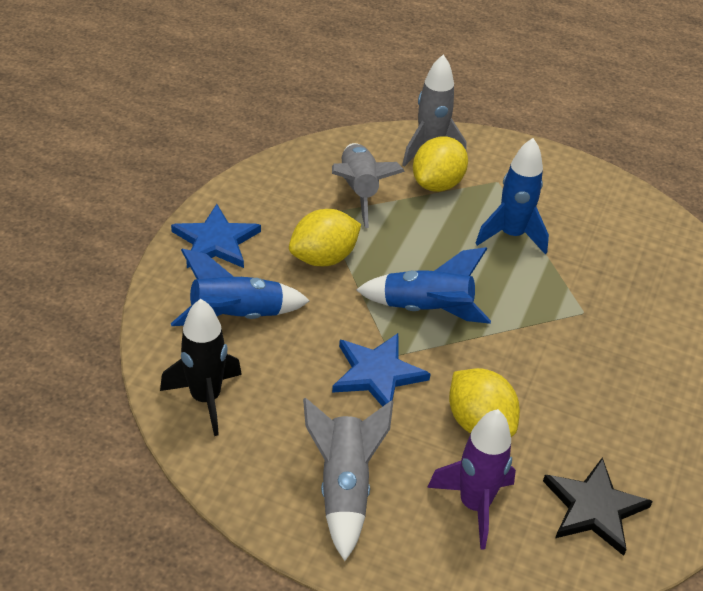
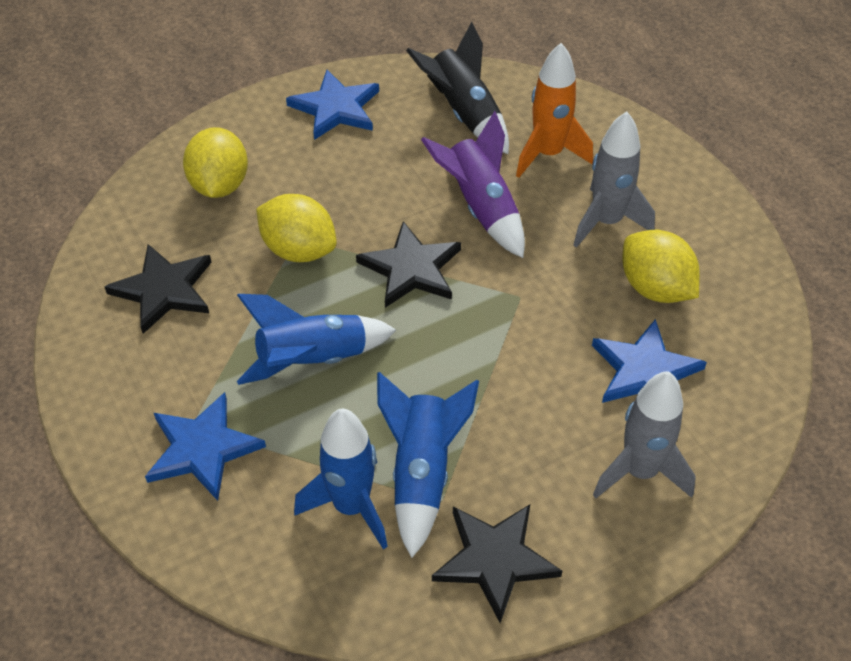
black star: 1 -> 3
blue star: 2 -> 3
grey rocket: 3 -> 2
orange rocket: 0 -> 1

